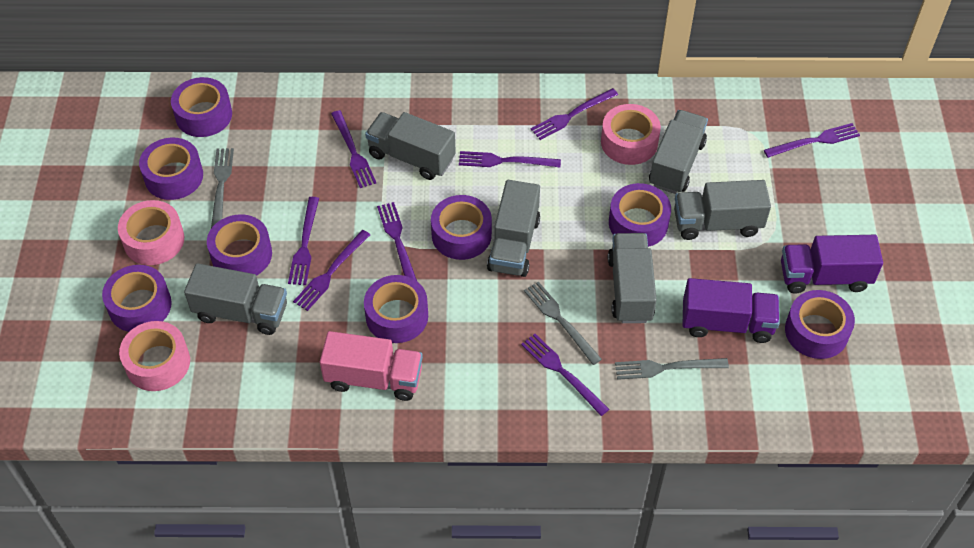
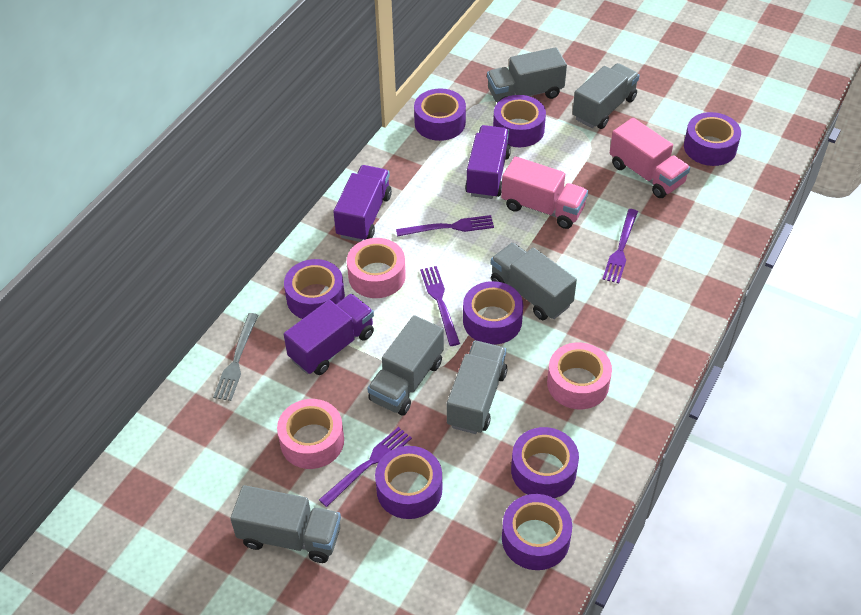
grey fork: 3 -> 1
pink truck: 1 -> 2
purple fork: 8 -> 4
purple truck: 2 -> 3

